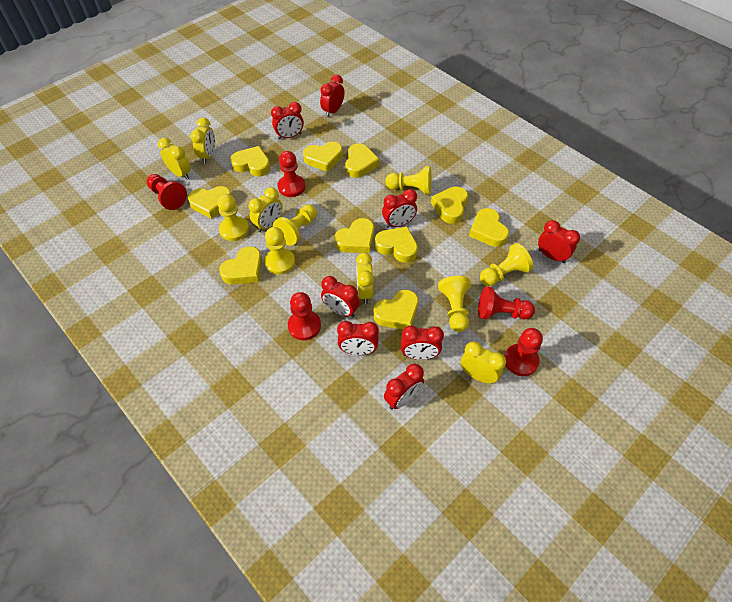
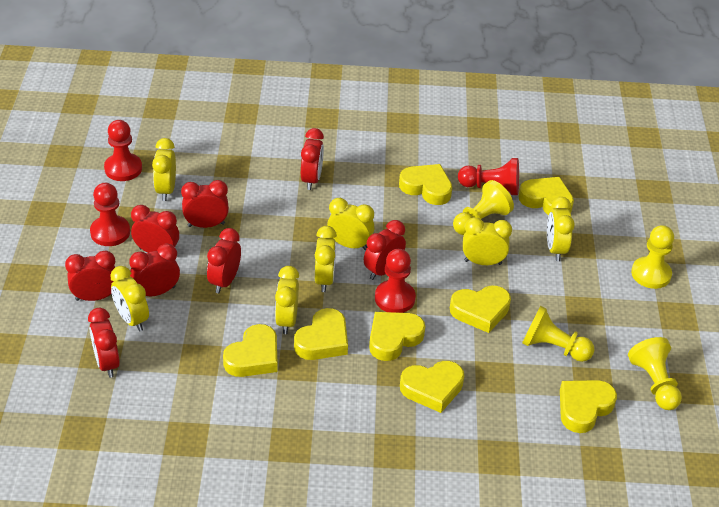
red pawn: 5 -> 4
yellow clock: 5 -> 7
yellow heart: 10 -> 8
yellow pawn: 6 -> 4

